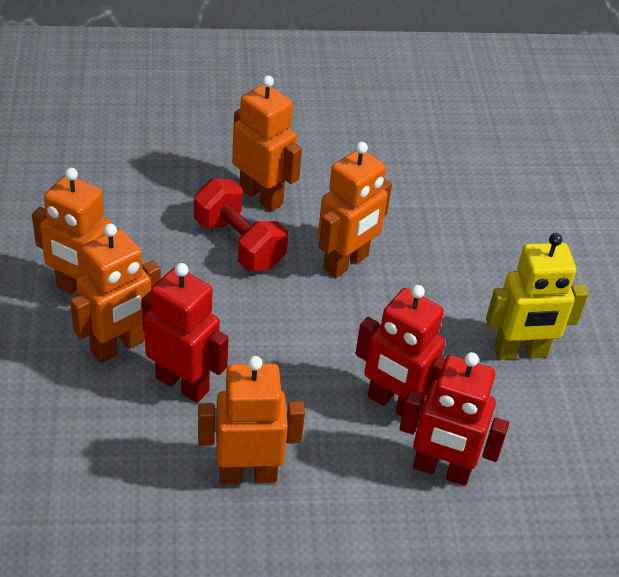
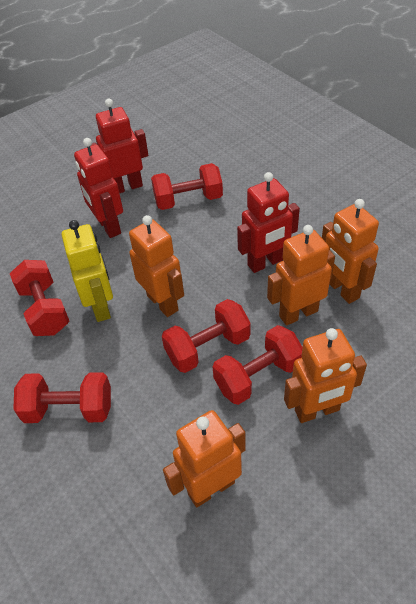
red dumbbell: 1 -> 5

